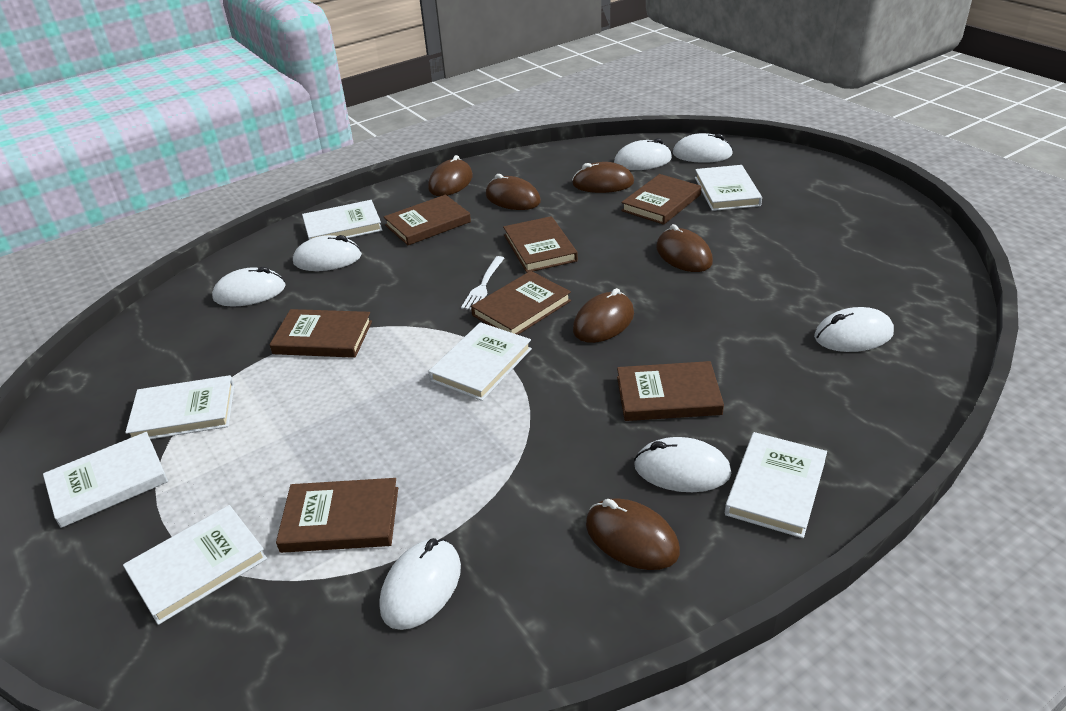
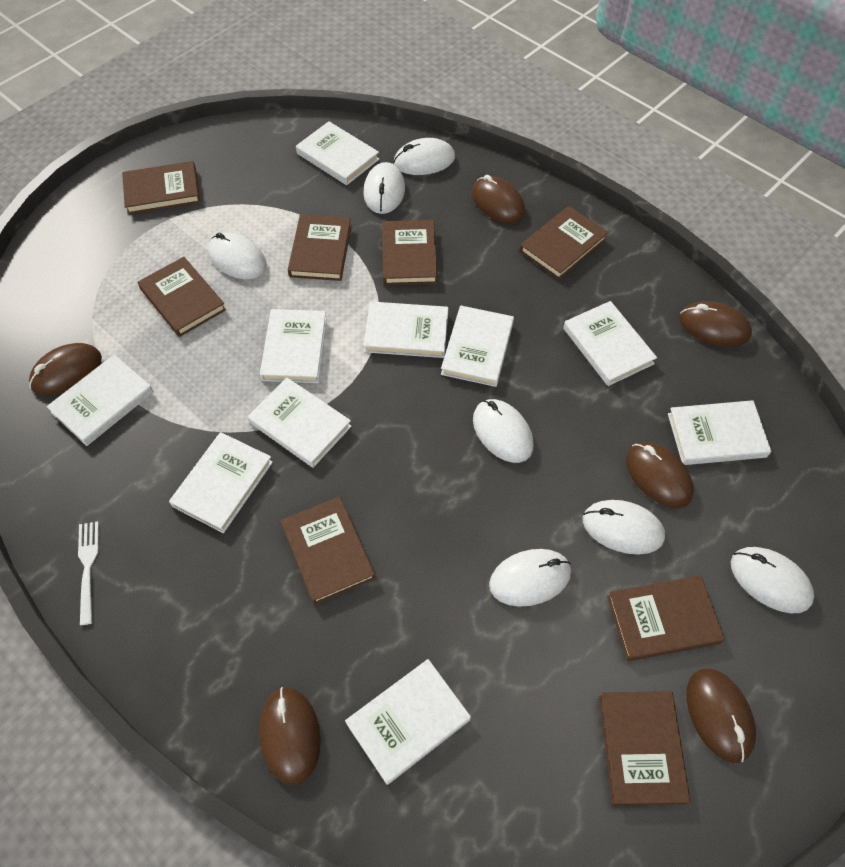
brown book: 7 -> 8
white book: 7 -> 10

